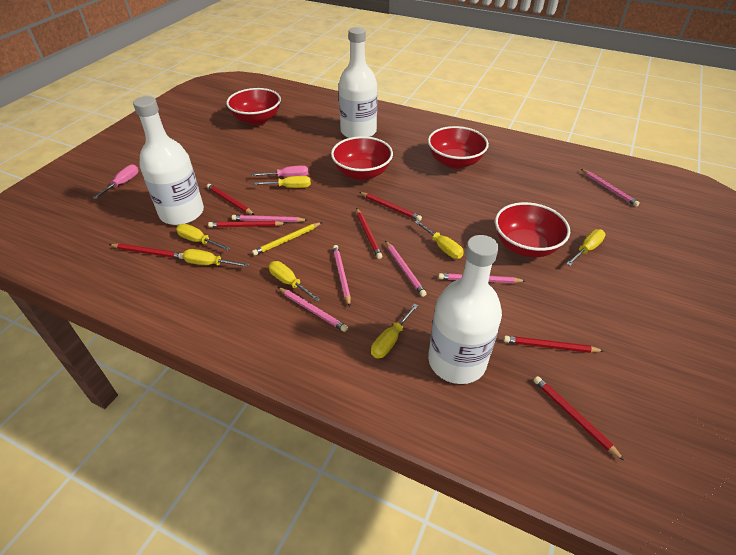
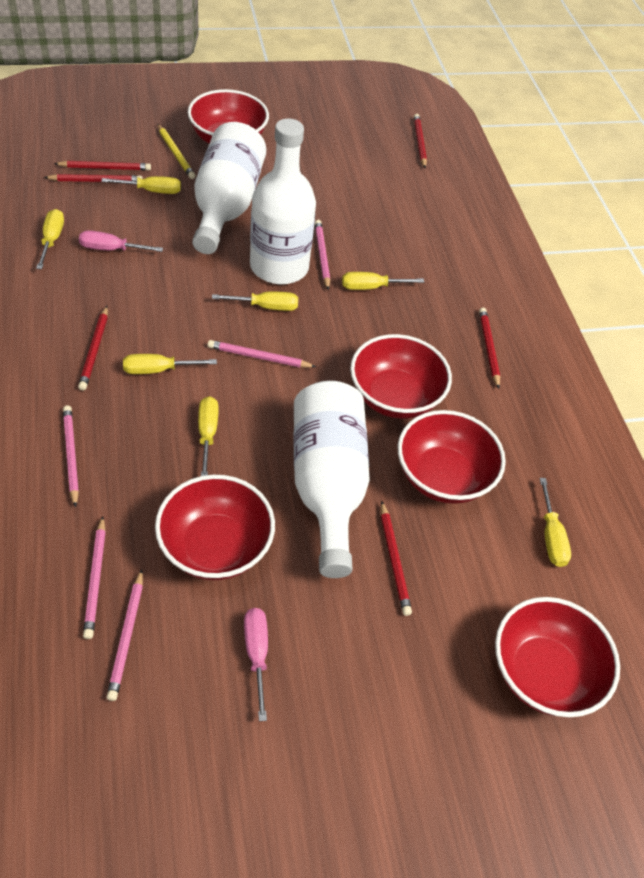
pink pencil: 6 -> 5
red bowl: 4 -> 5
red pencil: 7 -> 6

